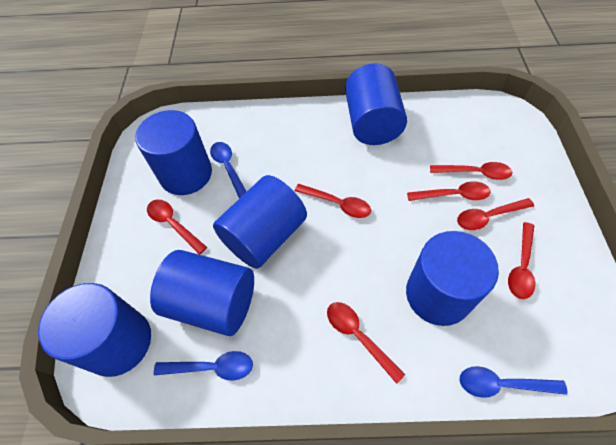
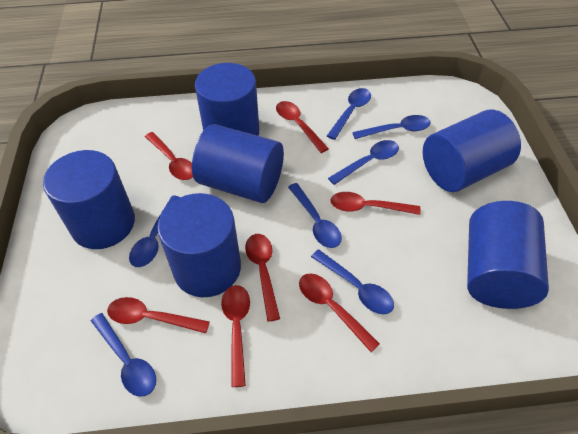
blue spoon: 3 -> 7

